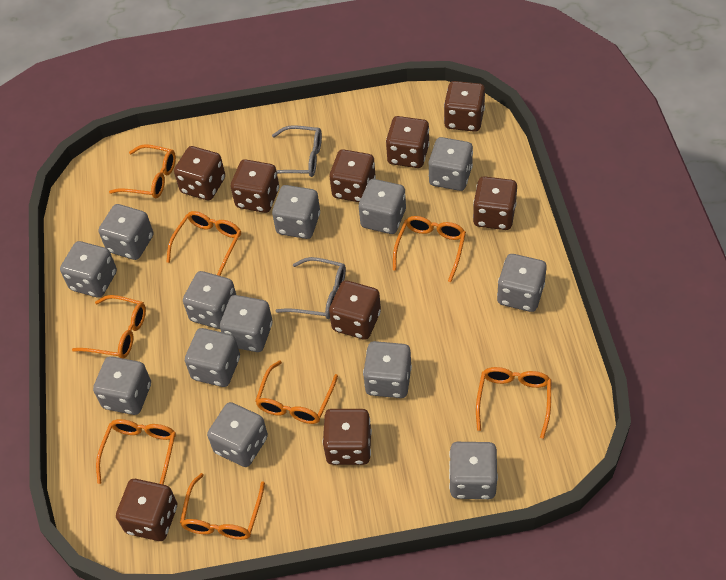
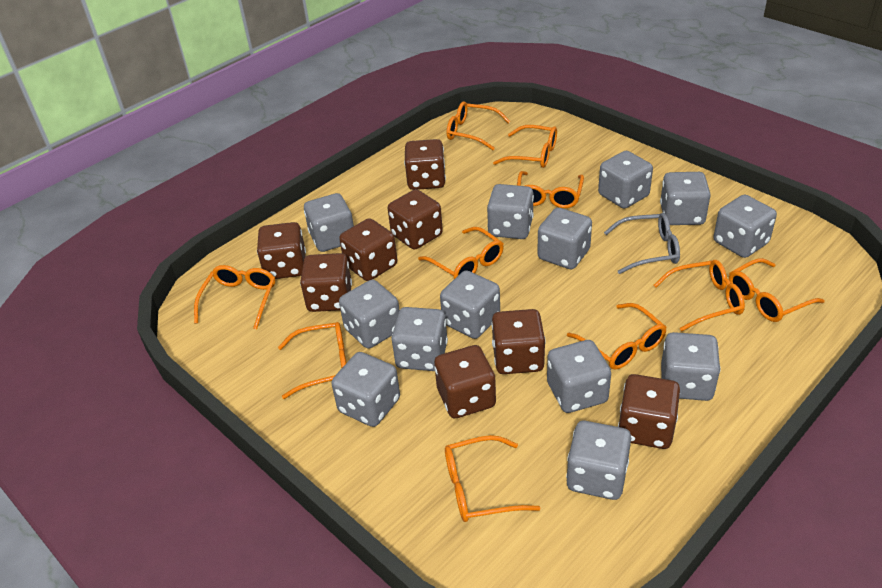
brown dice: 9 -> 8
grey glasses: 2 -> 1
orange glasses: 8 -> 10

